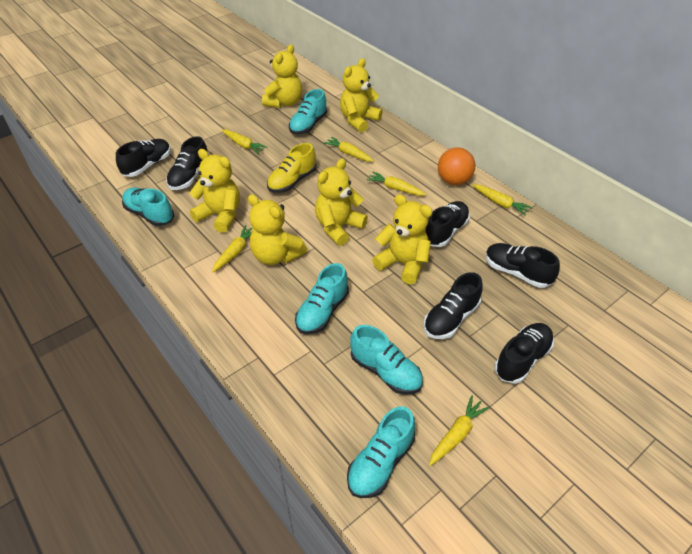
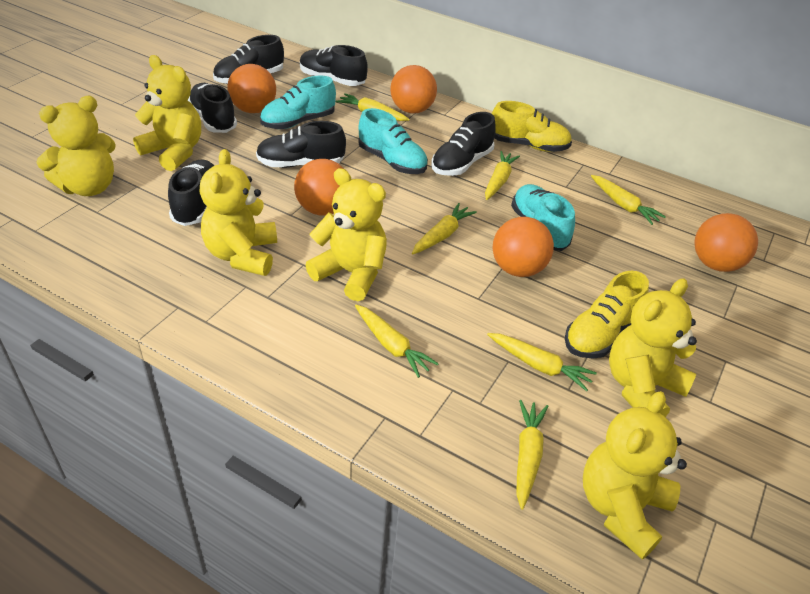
orange ball: 1 -> 5
turquoise shoe: 5 -> 3
yellow carrot: 6 -> 7
yellow shoe: 1 -> 2

